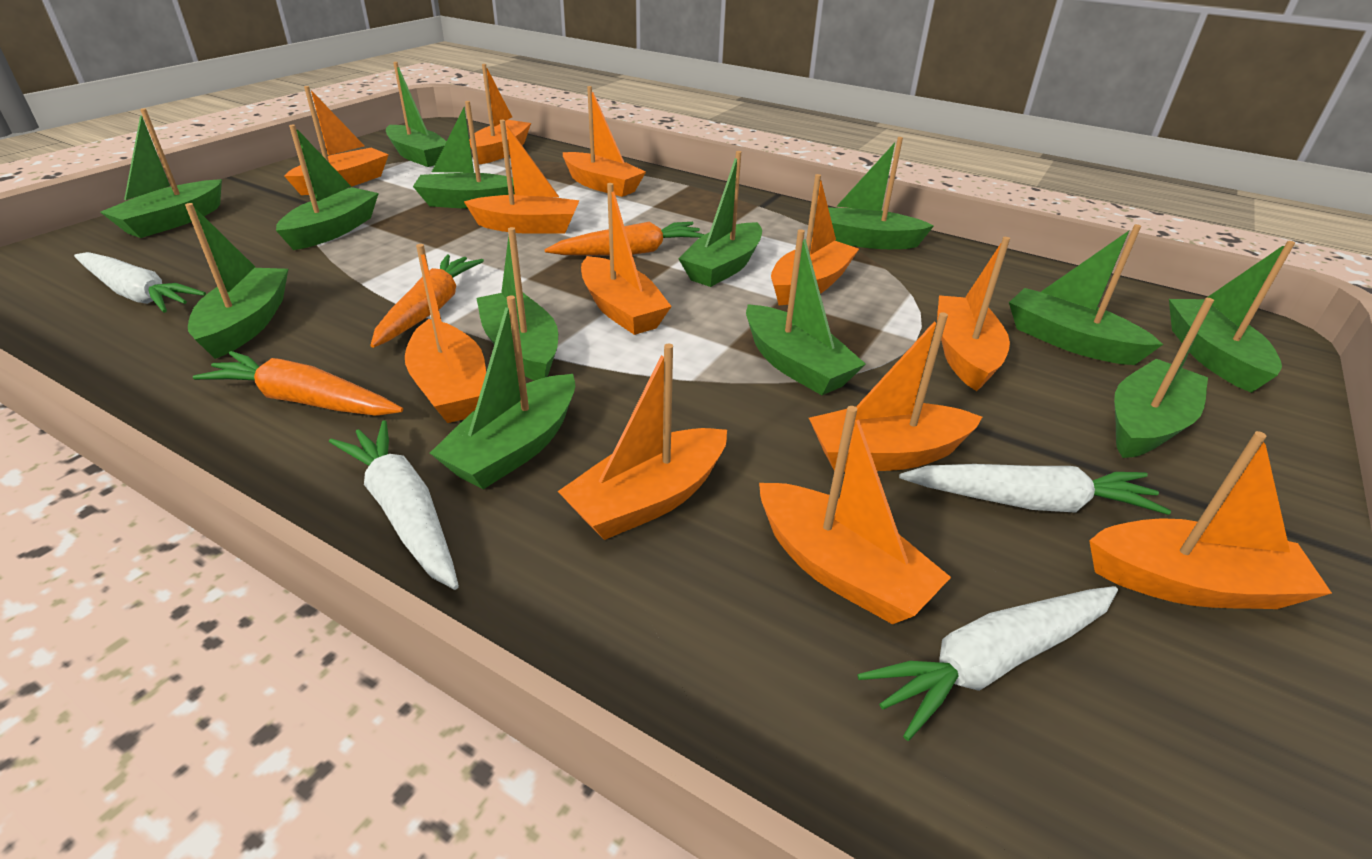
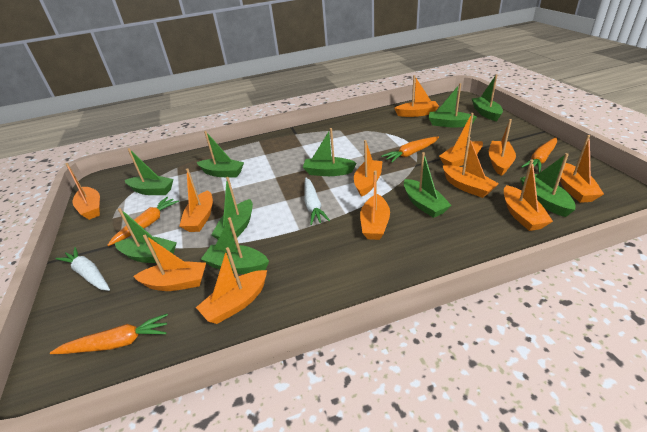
green boat: 13 -> 10
orange carrot: 3 -> 4
white carrot: 4 -> 2

